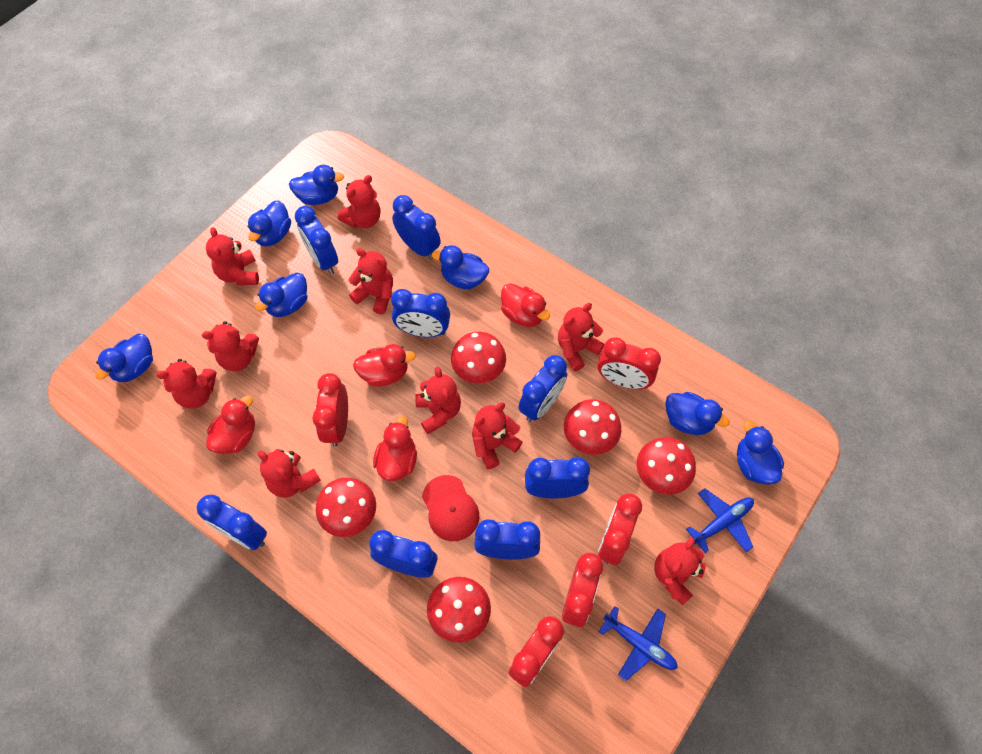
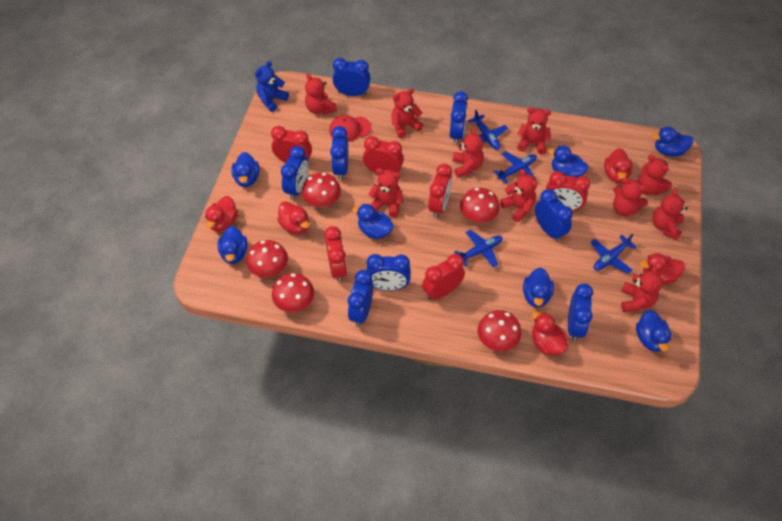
blue plane: 2 -> 4
blue teddy bear: 0 -> 1
red clock: 5 -> 6
red duck: 4 -> 5

